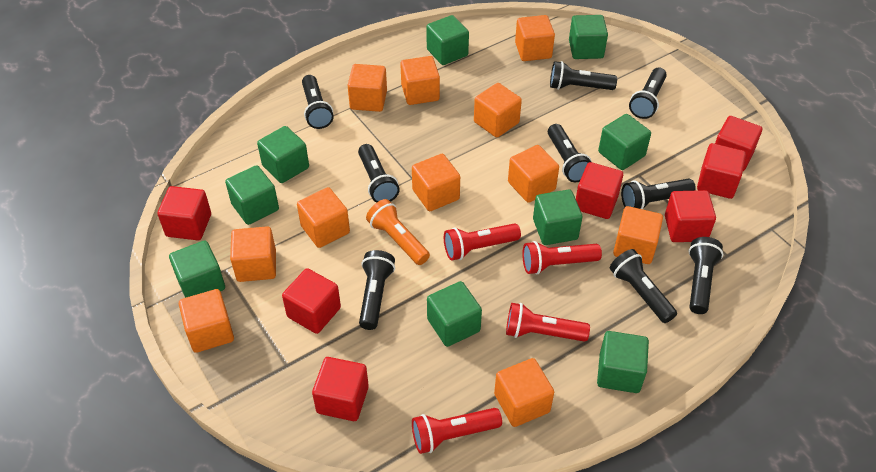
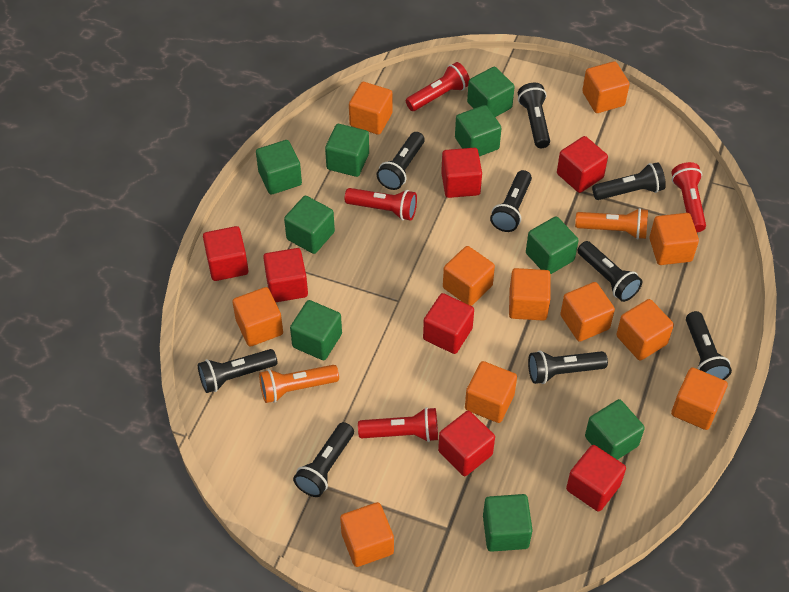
orange flashlight: 1 -> 2

